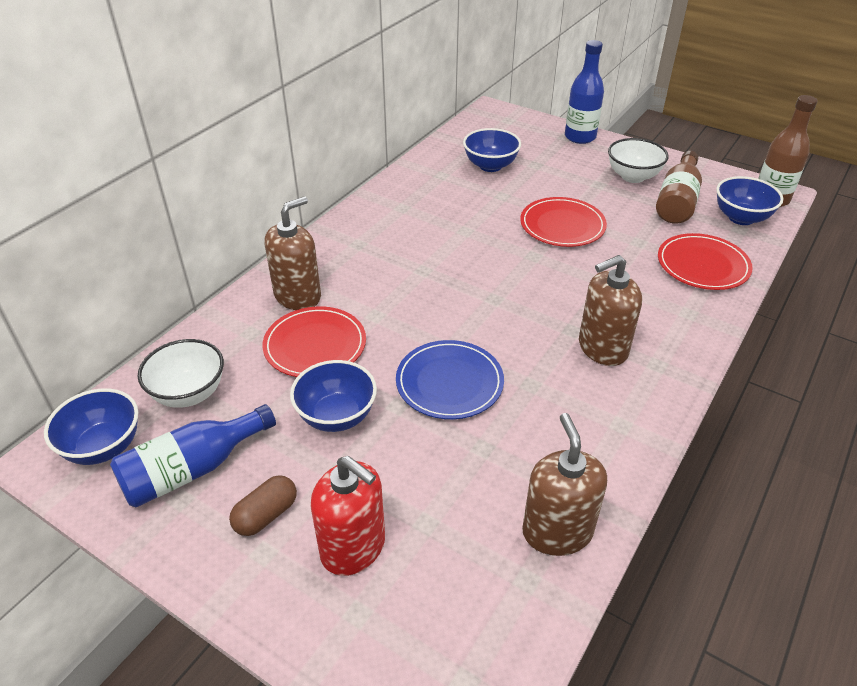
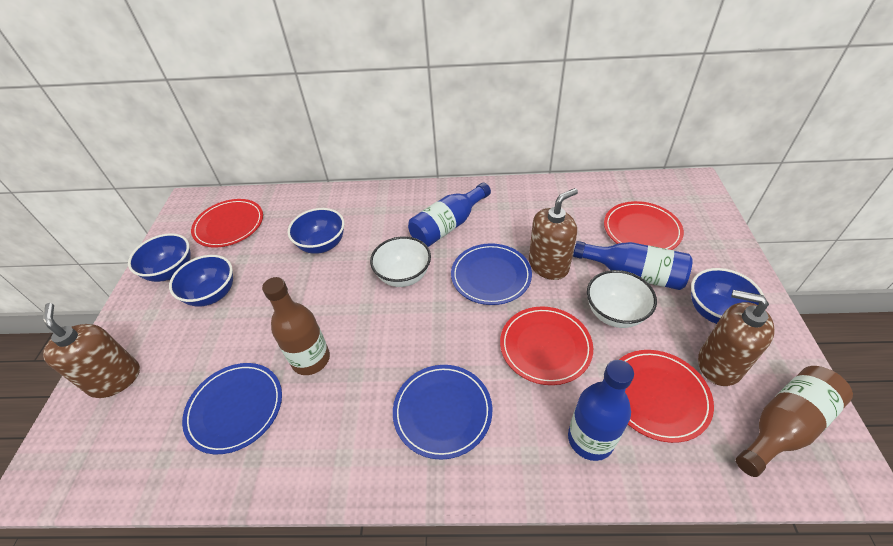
blue bottle: 2 -> 3
blue plate: 1 -> 3
brown capsule: 1 -> 0
red plate: 3 -> 4
red soap dispenser: 1 -> 0

